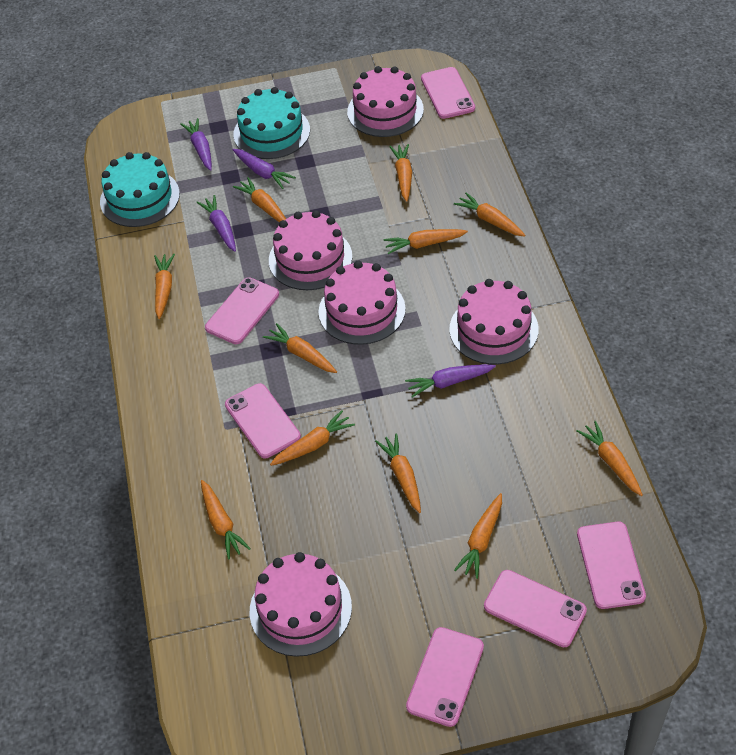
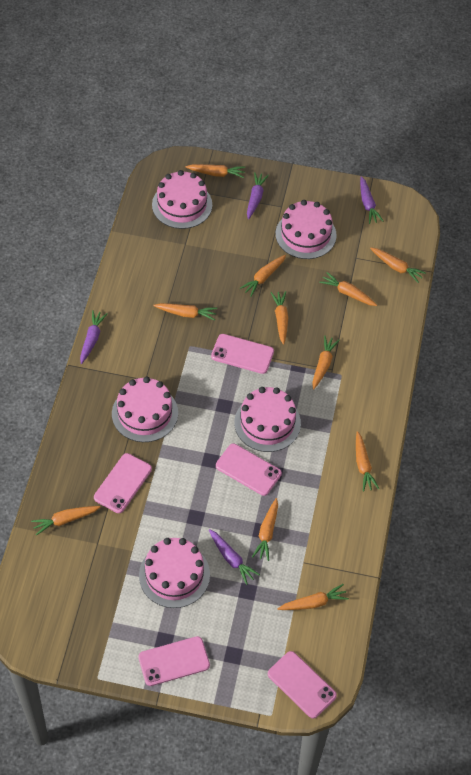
pink phone: 6 -> 5
turquoise cake: 2 -> 0

